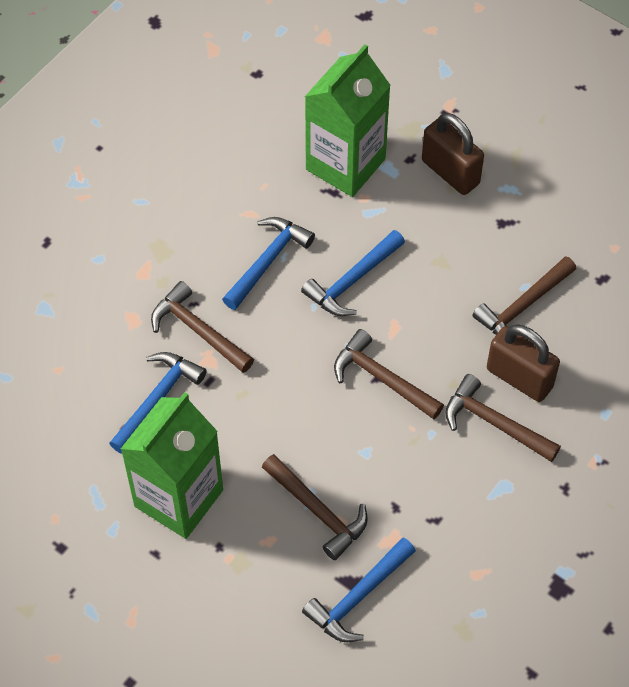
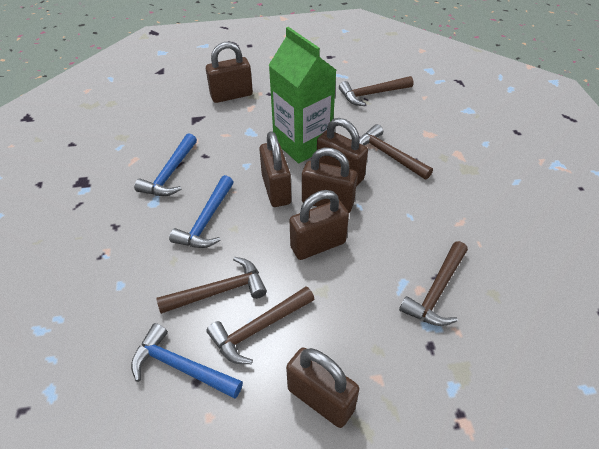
blue hammer: 4 -> 3
brown padlock: 2 -> 6
green carton: 2 -> 1

